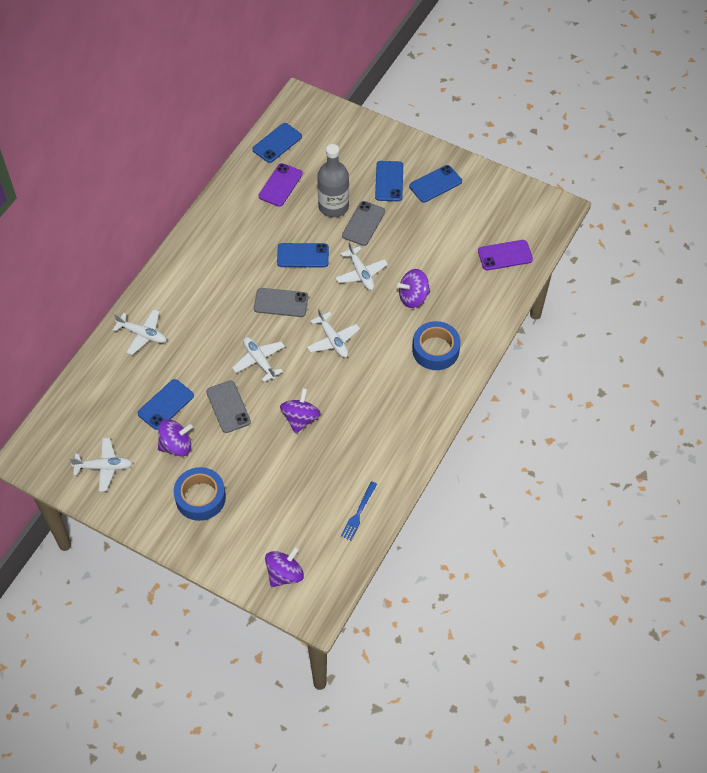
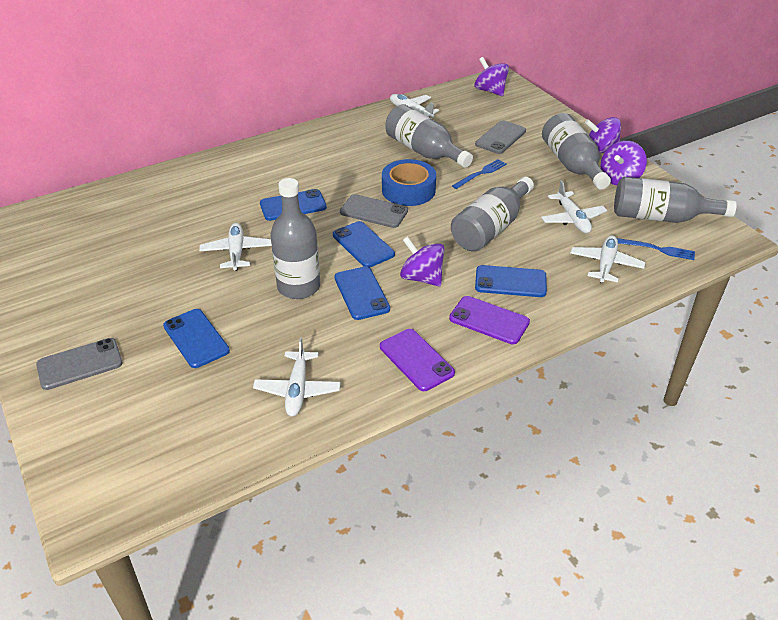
blue fork: 1 -> 2
blue tape: 2 -> 1
grey bottle: 1 -> 5

